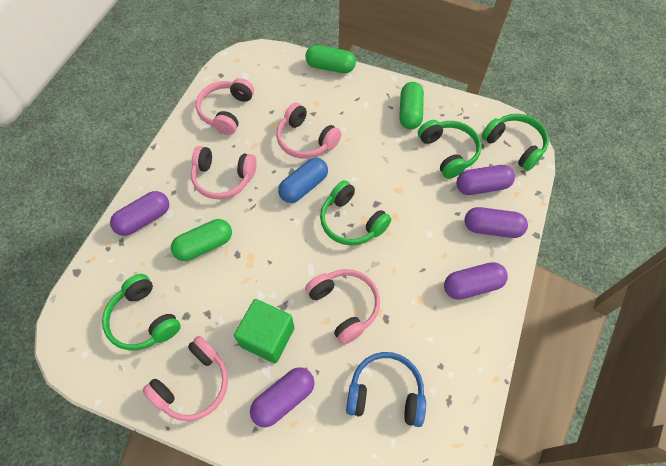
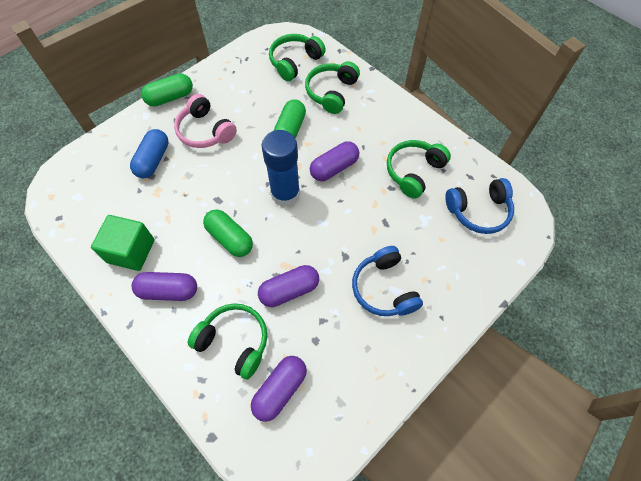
blue glue stick: 0 -> 1
blue headphones: 1 -> 2
pink headphones: 5 -> 1
purple capsule: 5 -> 4

